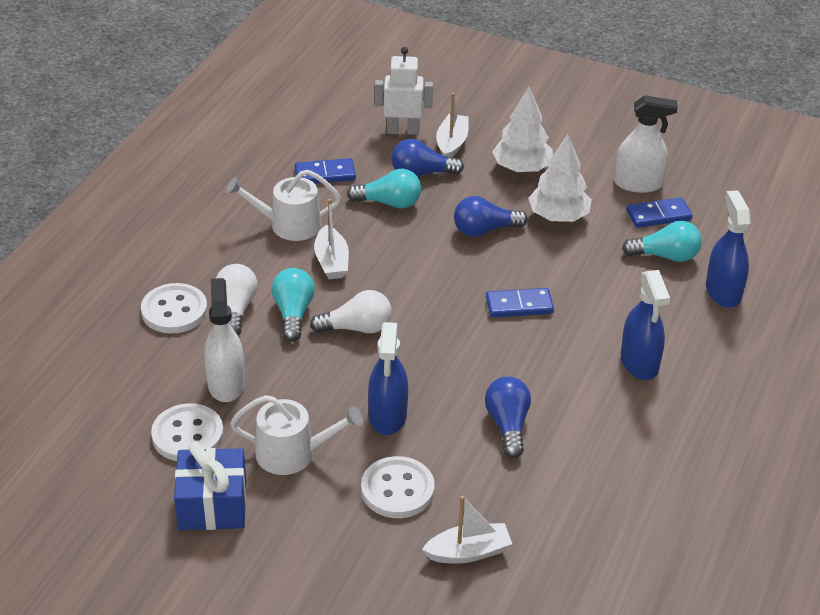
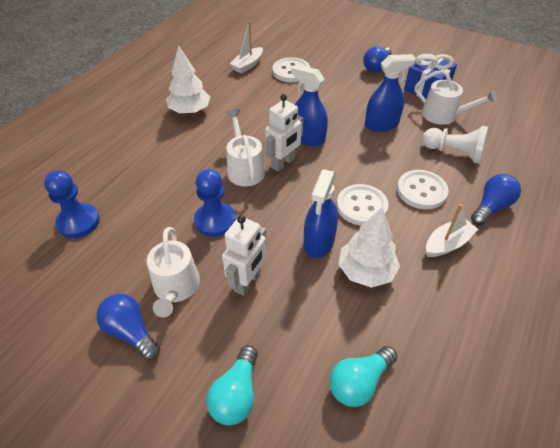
blue domino: 3 -> 0
blue pawn: 0 -> 2
turquoise light bulb: 3 -> 2
white boat: 3 -> 2
white light bulb: 2 -> 0
white pawn: 0 -> 1
white robot: 1 -> 2
white spray bottle: 2 -> 0
white watering can: 2 -> 3

